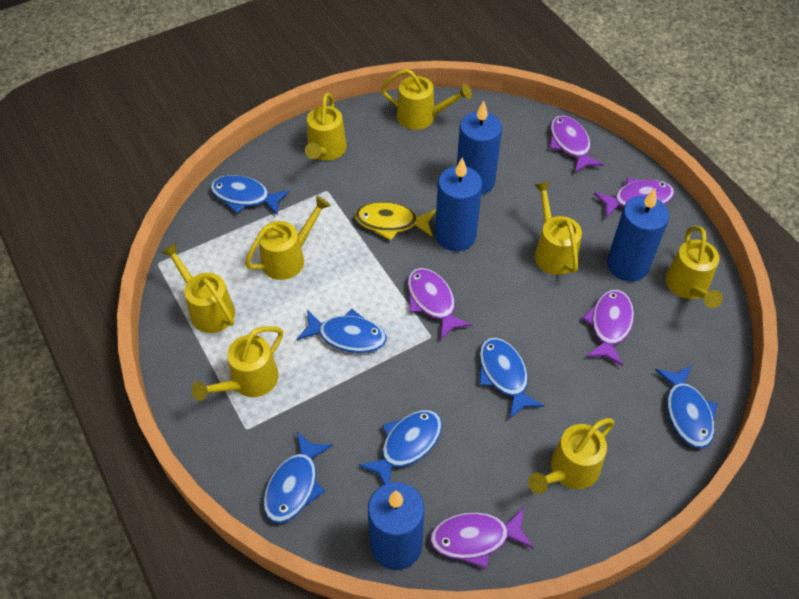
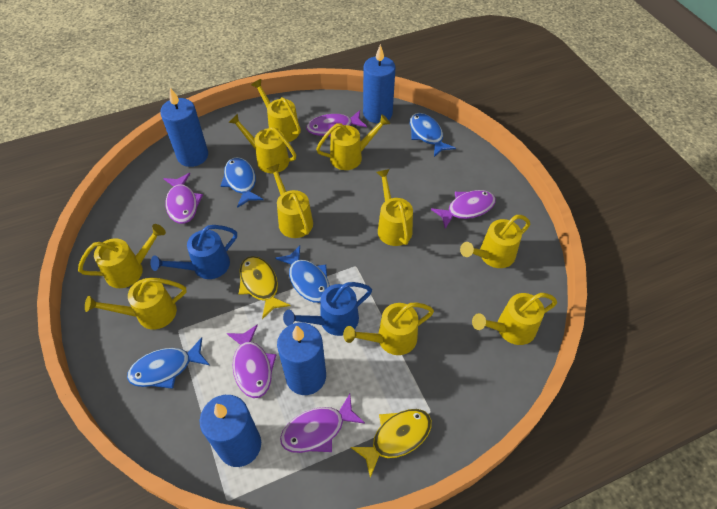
blue fish: 6 -> 4
blue watering can: 0 -> 2
yellow fish: 1 -> 2
yellow watering can: 8 -> 10

